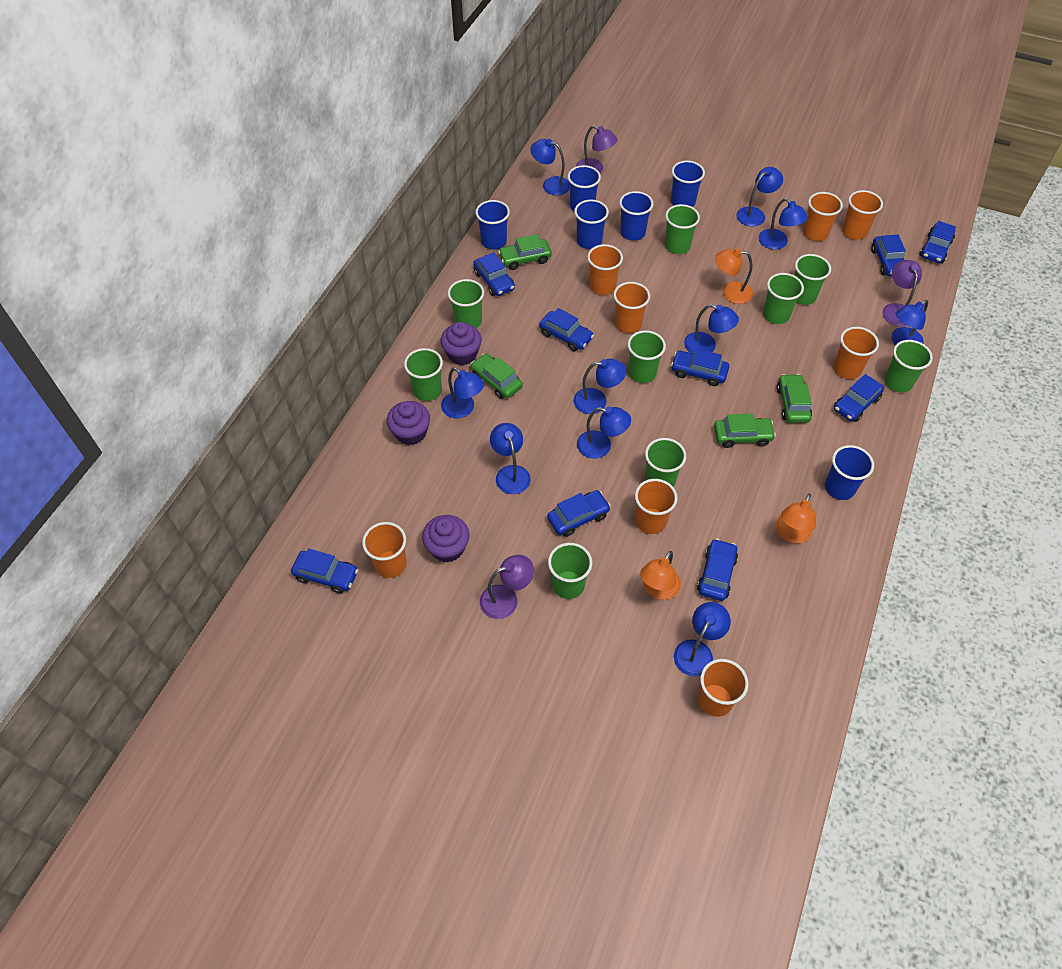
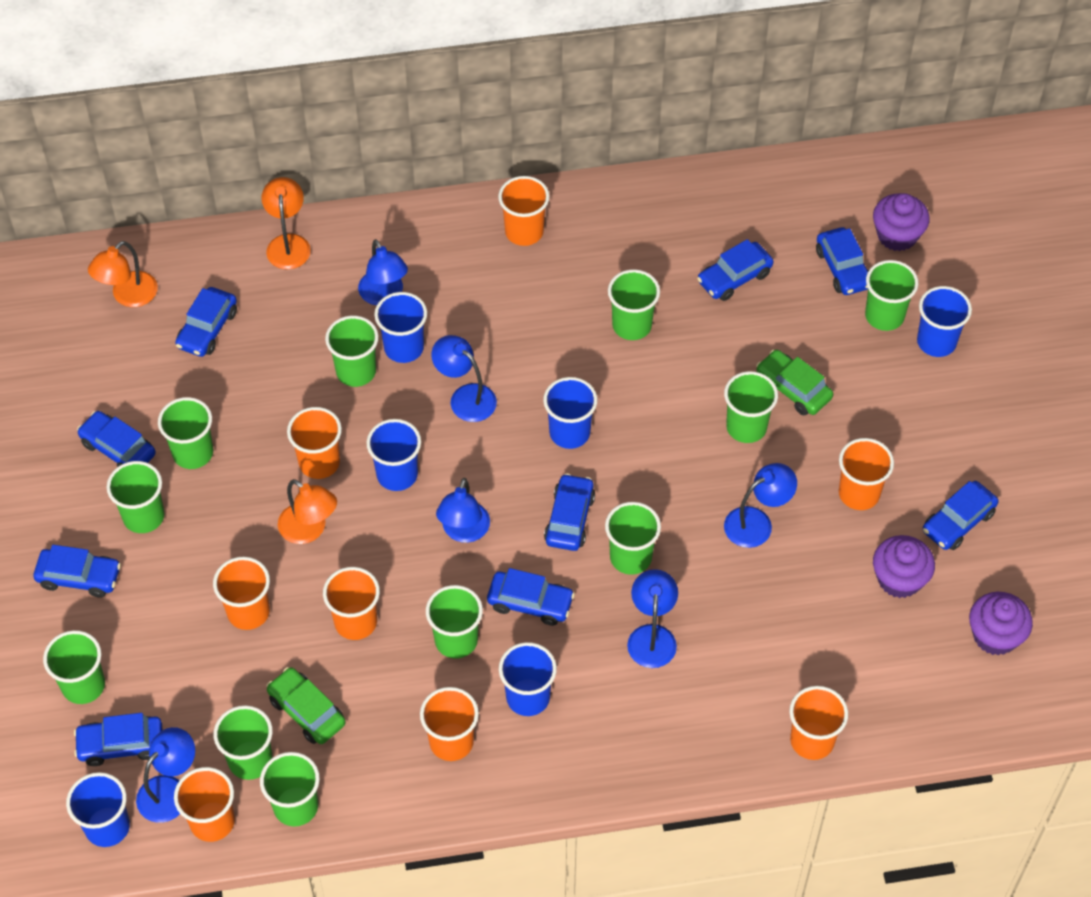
blue lamp: 10 -> 6
green car: 4 -> 2
green cup: 9 -> 11
purple lamp: 3 -> 0

